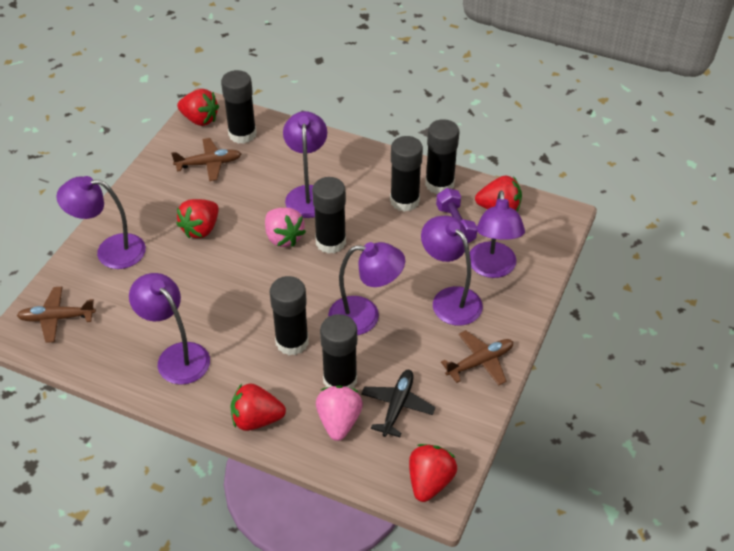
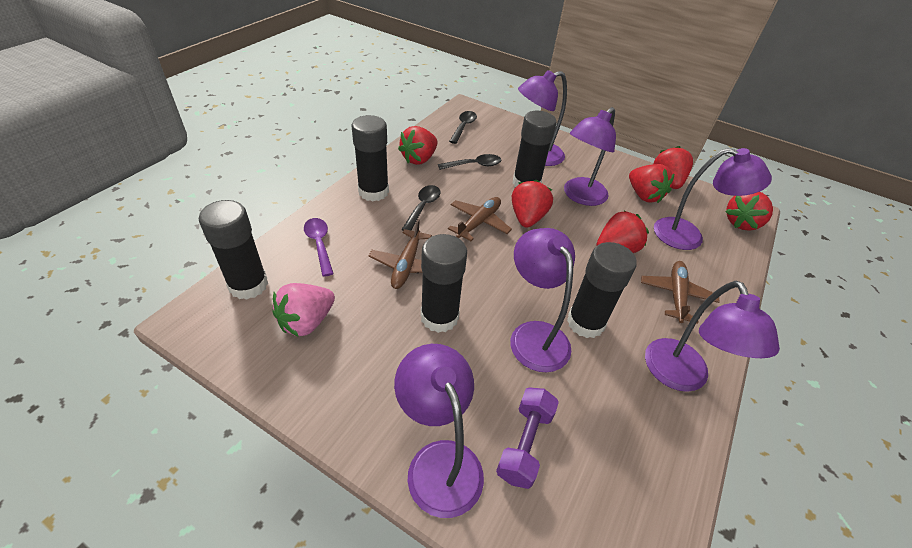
black glue stick: 6 -> 5
black plane: 1 -> 0
black spoon: 0 -> 3
pink strawberry: 2 -> 1
purple spoon: 0 -> 1
red strawberry: 5 -> 6

